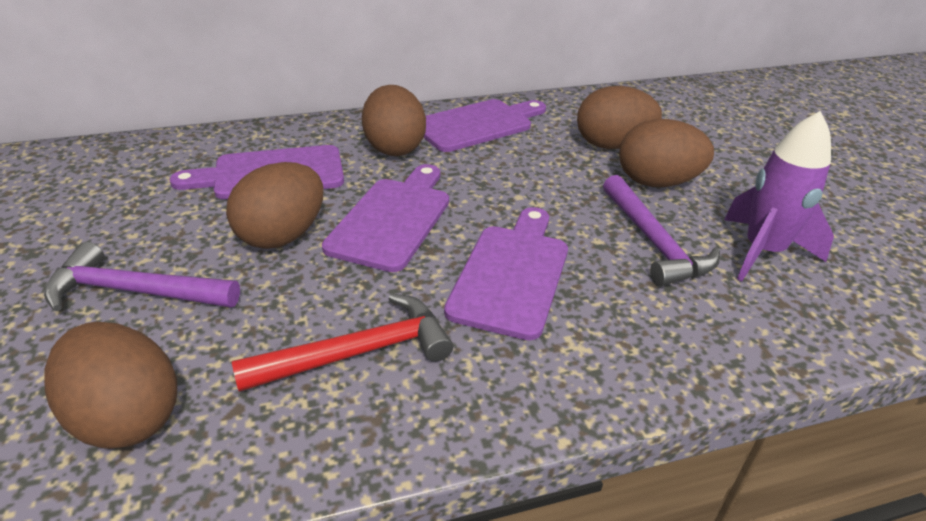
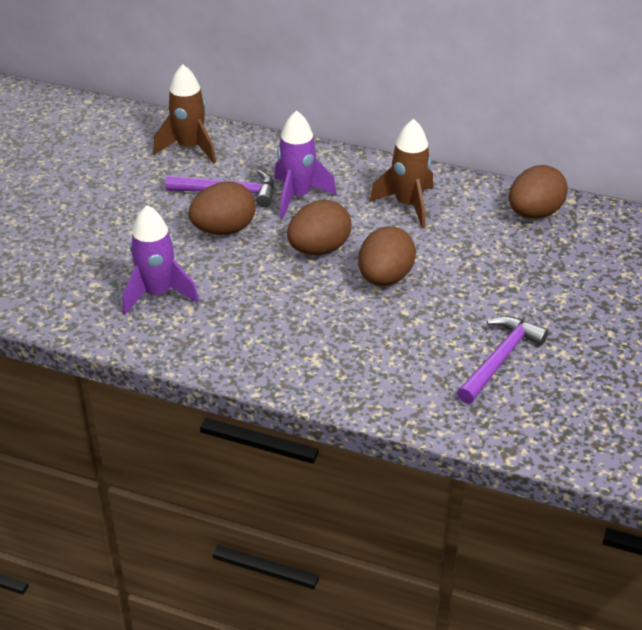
brown egg: 5 -> 4
brown rocket: 0 -> 2
purple cutting board: 4 -> 0
purple rocket: 1 -> 2
red hammer: 1 -> 0

